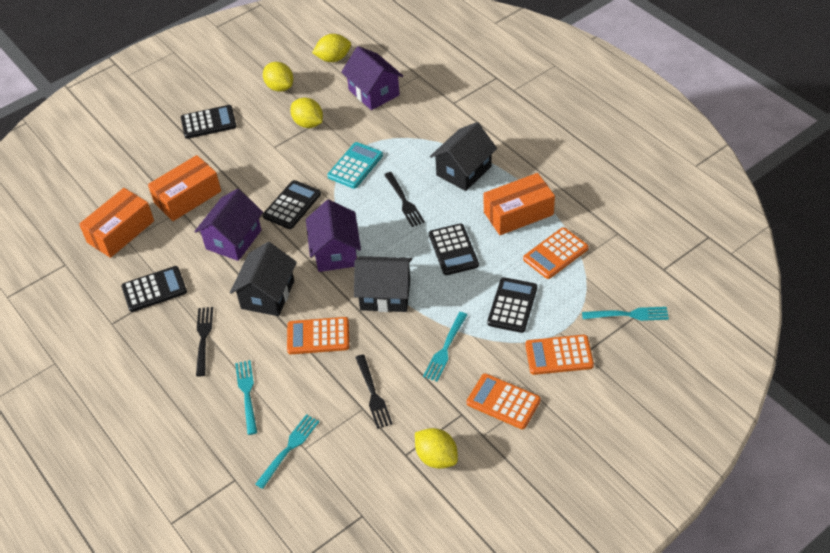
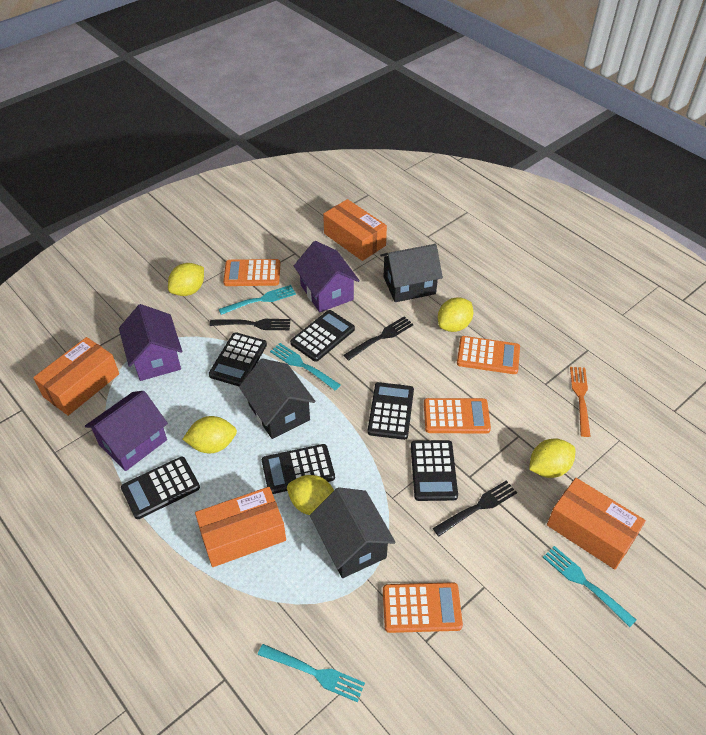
black calculator: 5 -> 6
orange box: 3 -> 4
orange fork: 0 -> 1
turquoise calculator: 1 -> 0
yellow lemon: 4 -> 5

